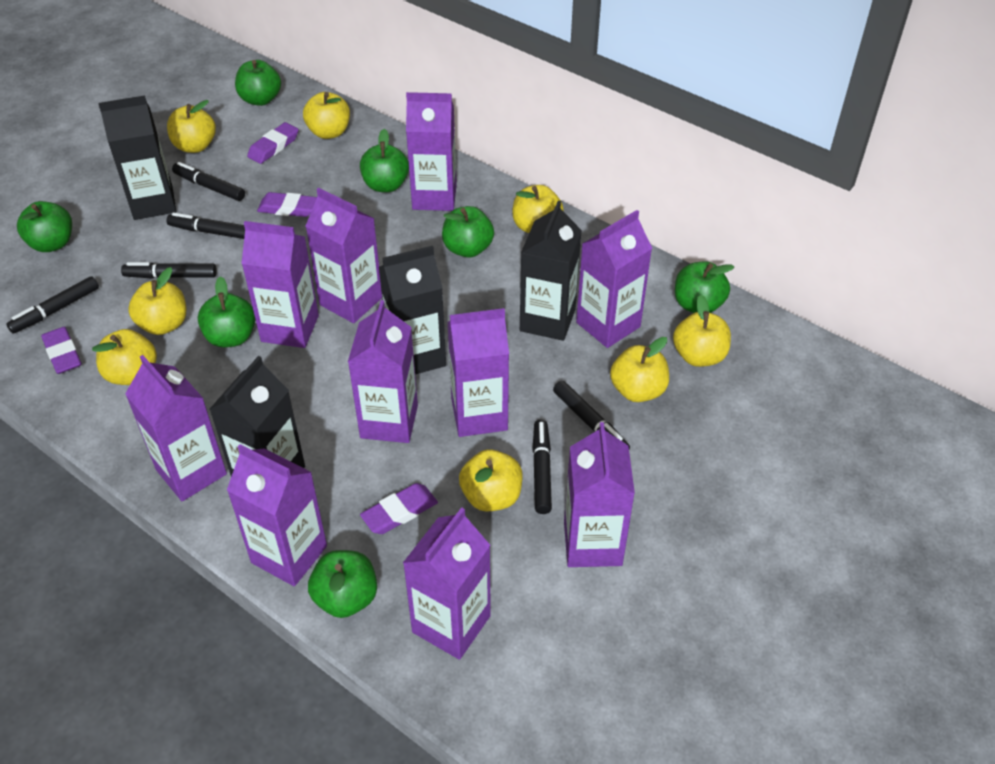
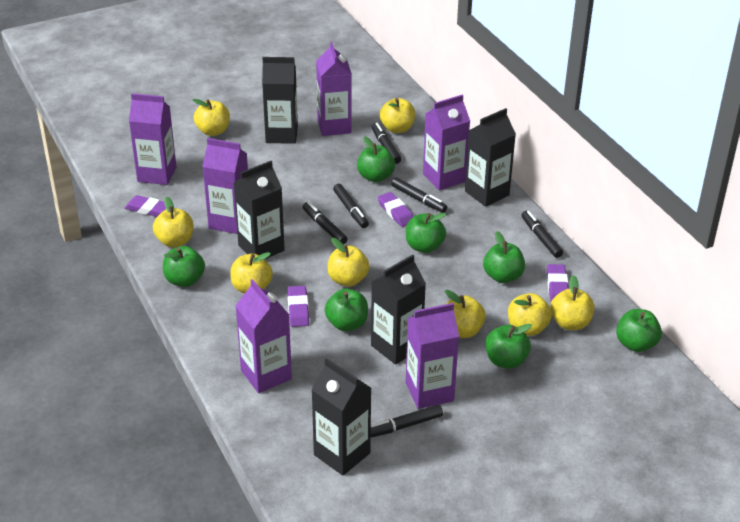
black carton: 4 -> 5
purple carton: 10 -> 6

